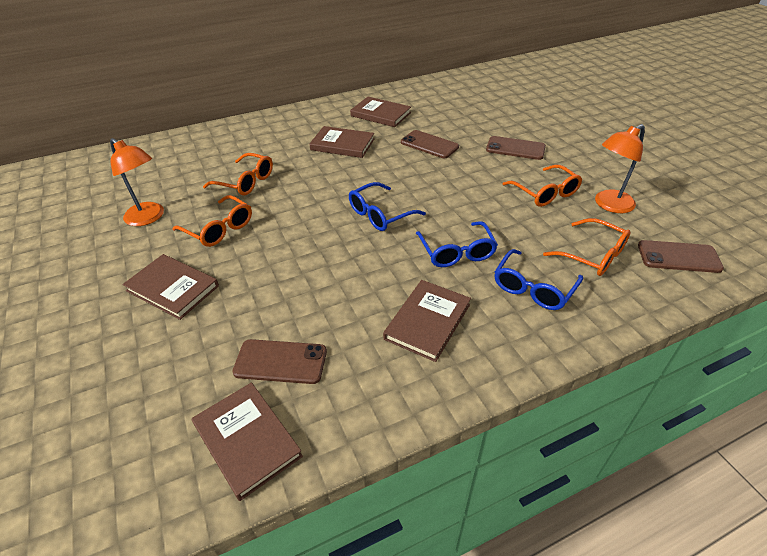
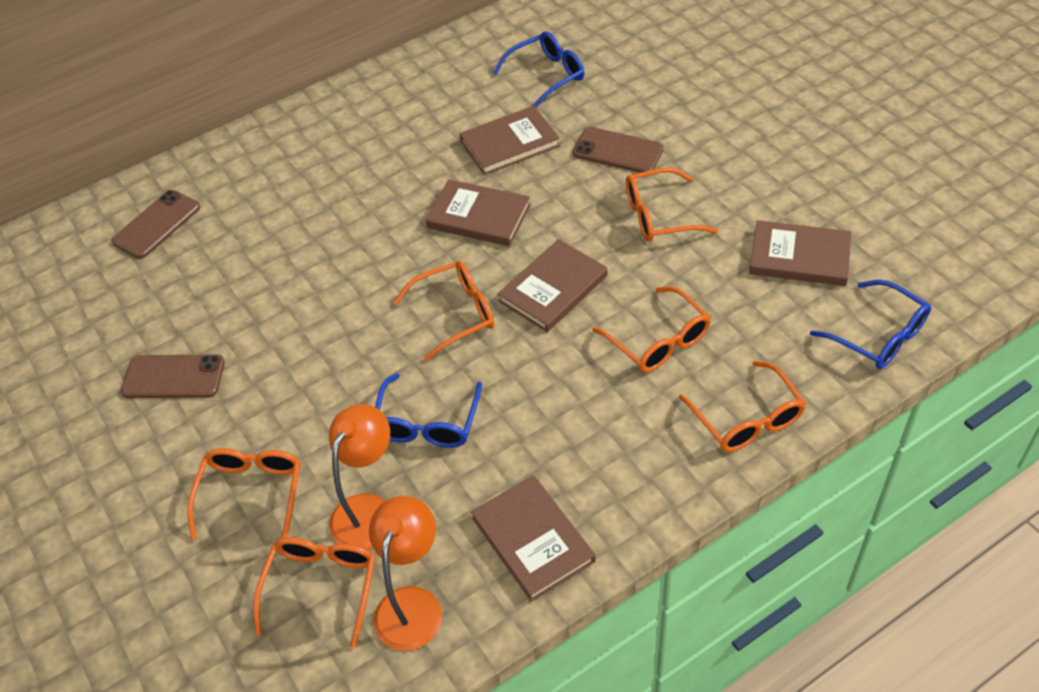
brown phone: 4 -> 3
orange glasses: 4 -> 6

